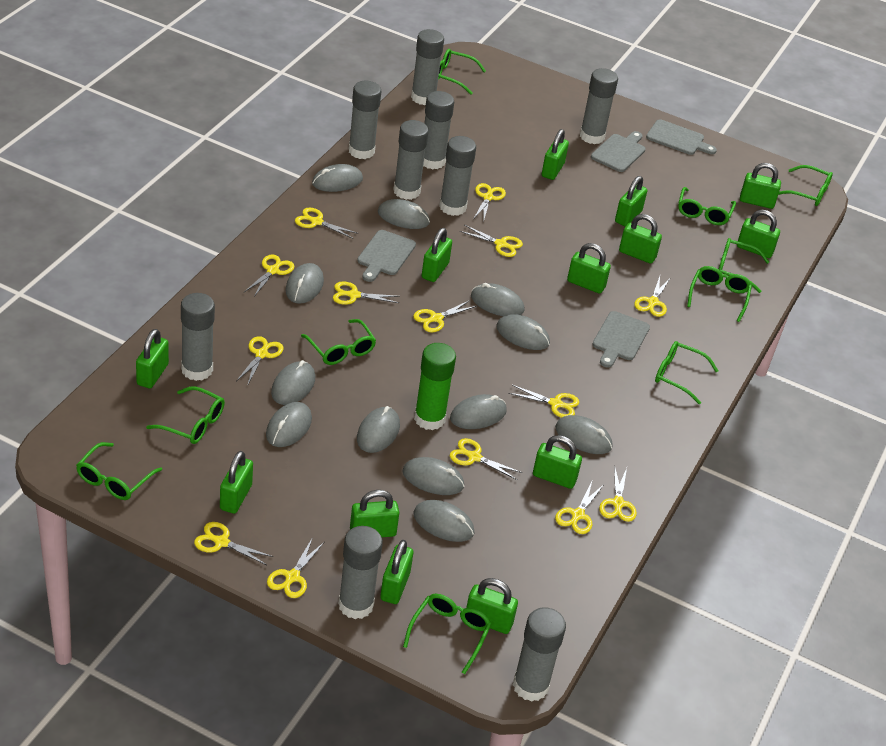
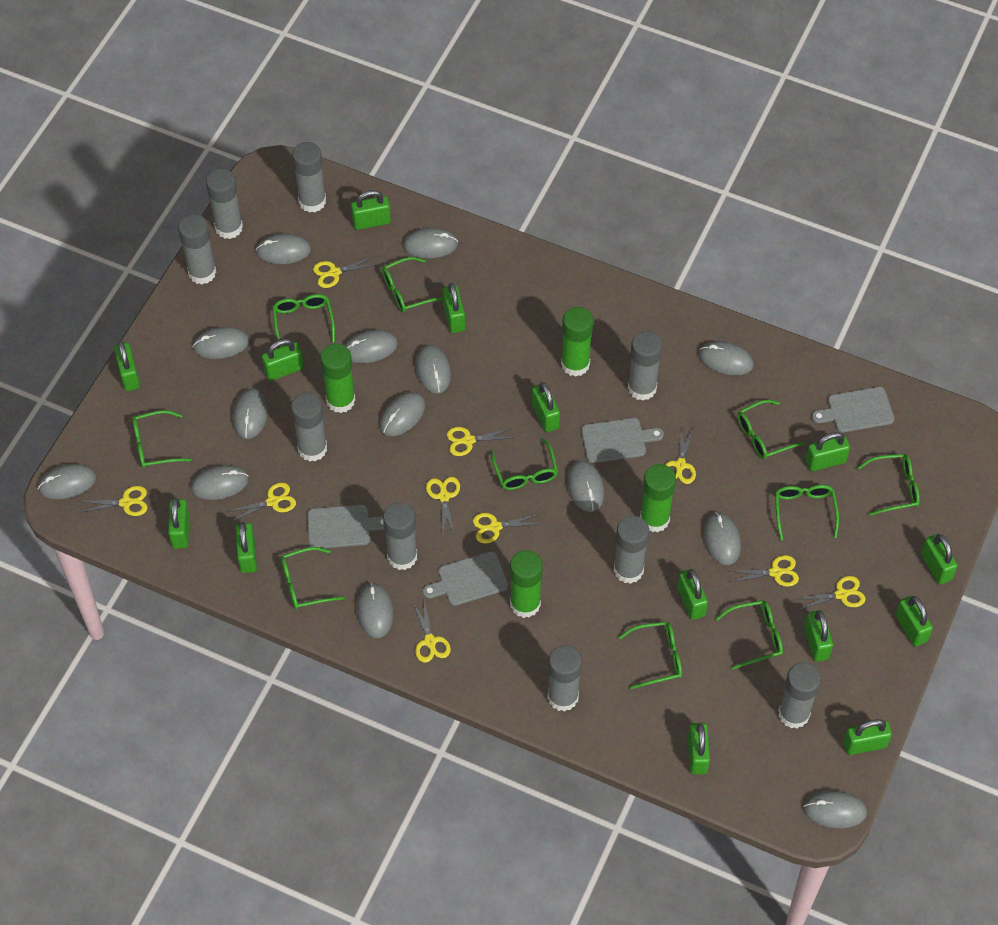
green glue stick: 1 -> 4
green padlock: 13 -> 14
grey mouse: 12 -> 14
yellow scissors: 14 -> 10

